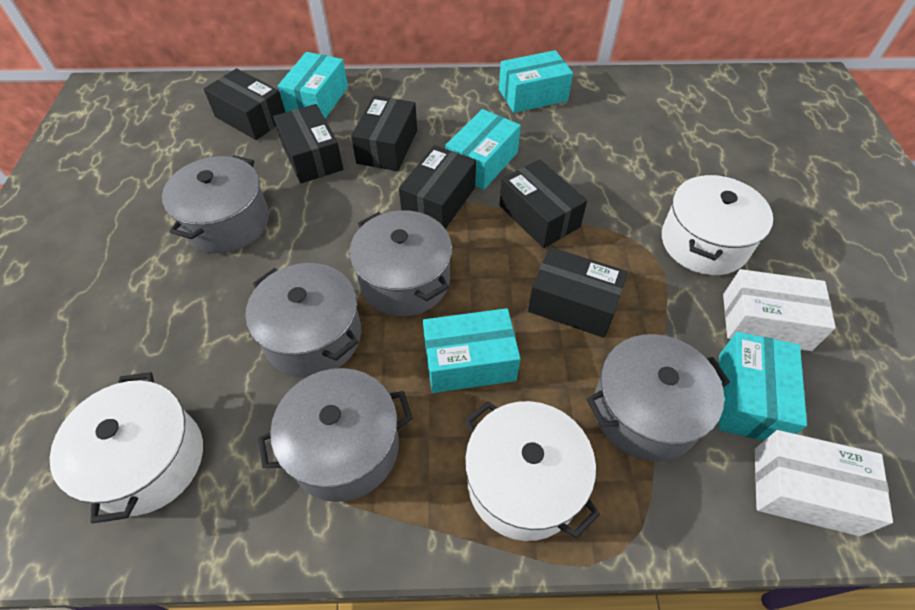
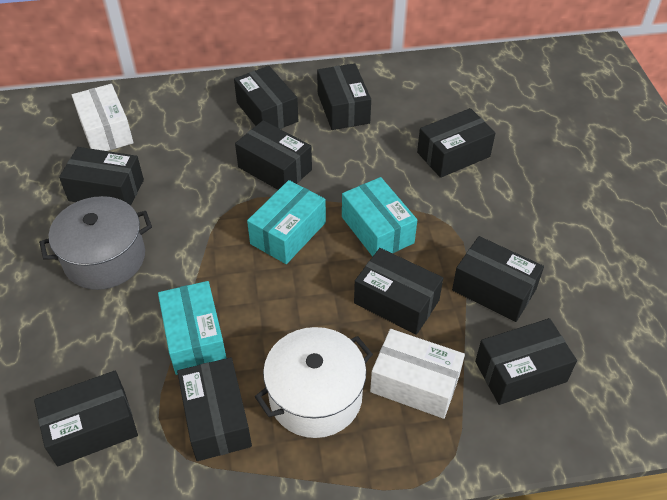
black box: 6 -> 10
grey pot: 5 -> 1
turquoise box: 5 -> 3
white pot: 3 -> 1

